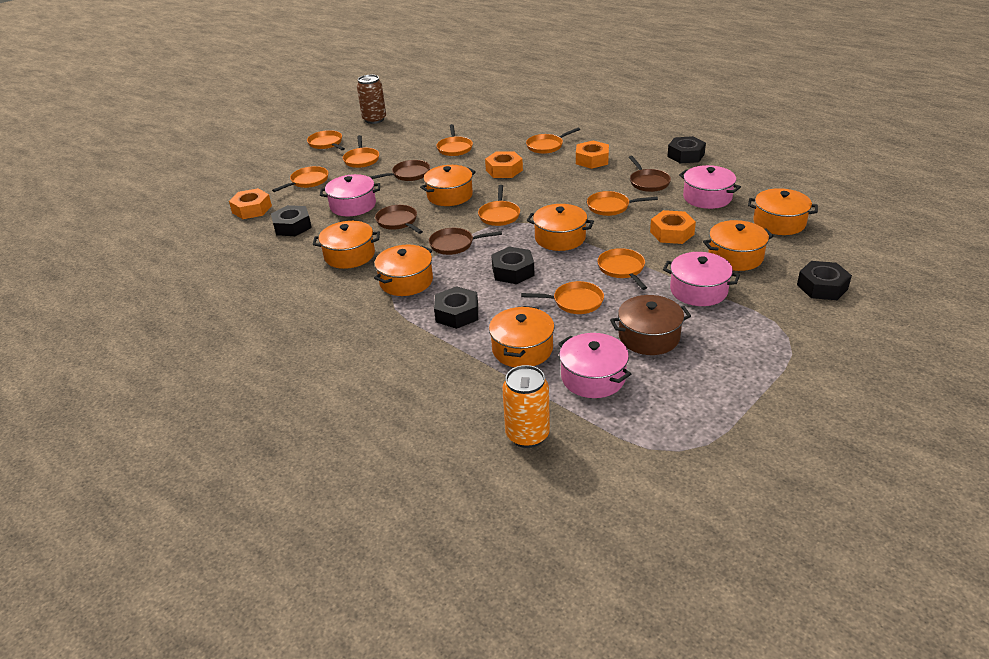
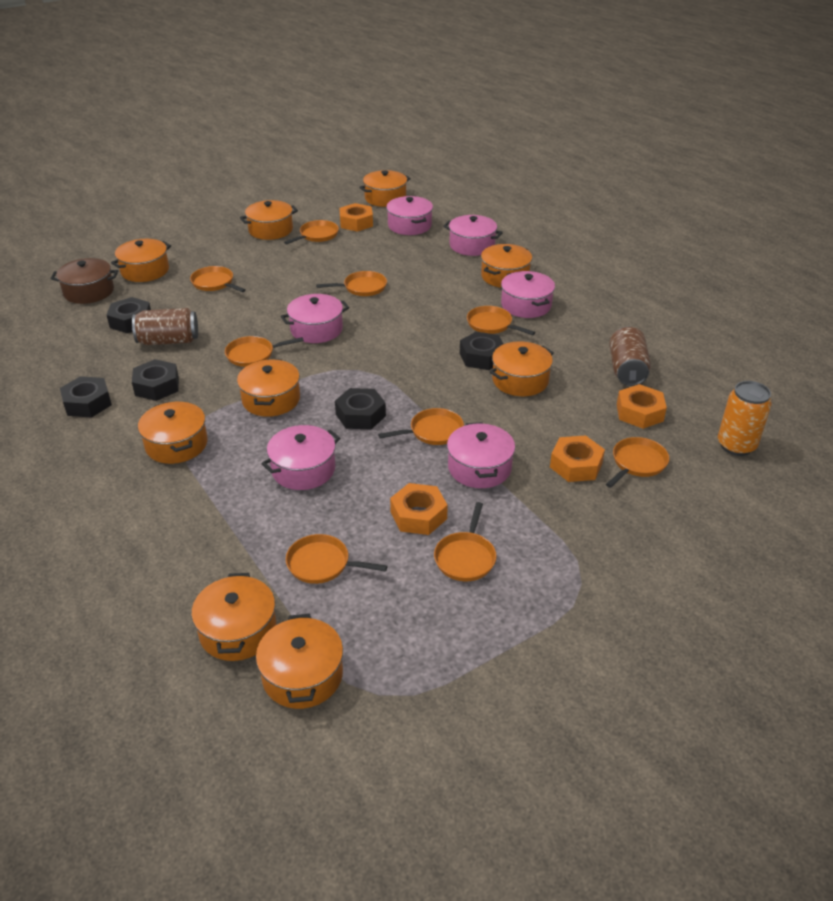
brown can: 1 -> 2
brown pan: 4 -> 0
orange pot: 7 -> 9
pink pot: 4 -> 6

